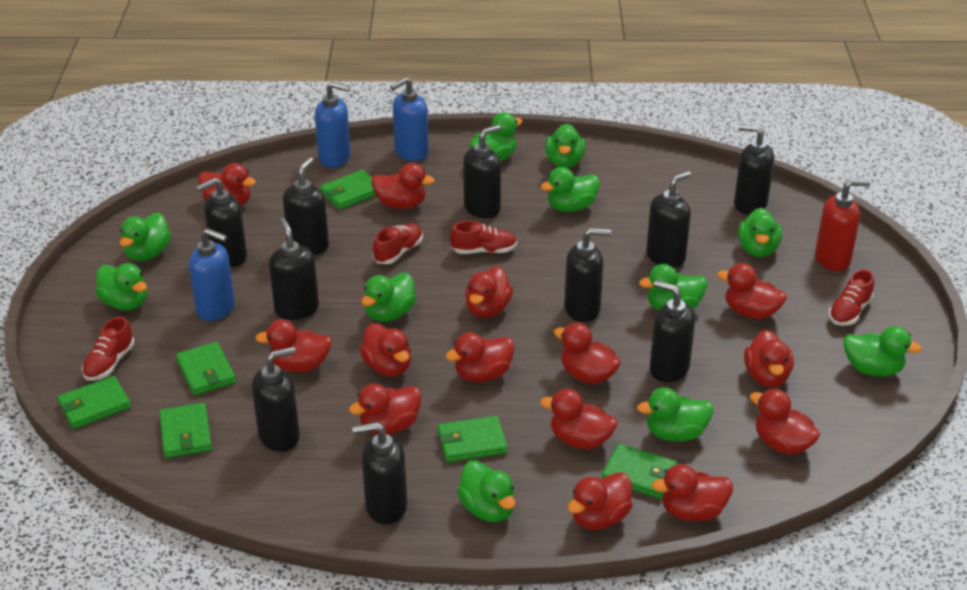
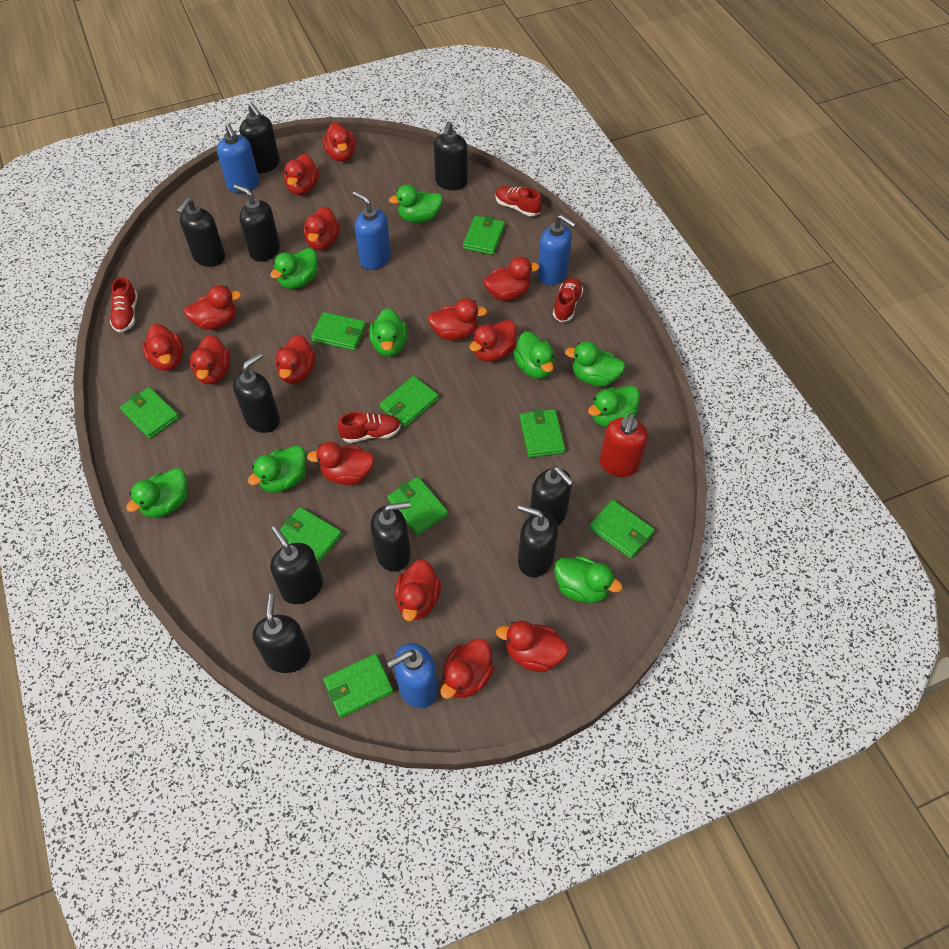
blue soap dispenser: 3 -> 4
green duck: 11 -> 9
green wallet: 6 -> 9

